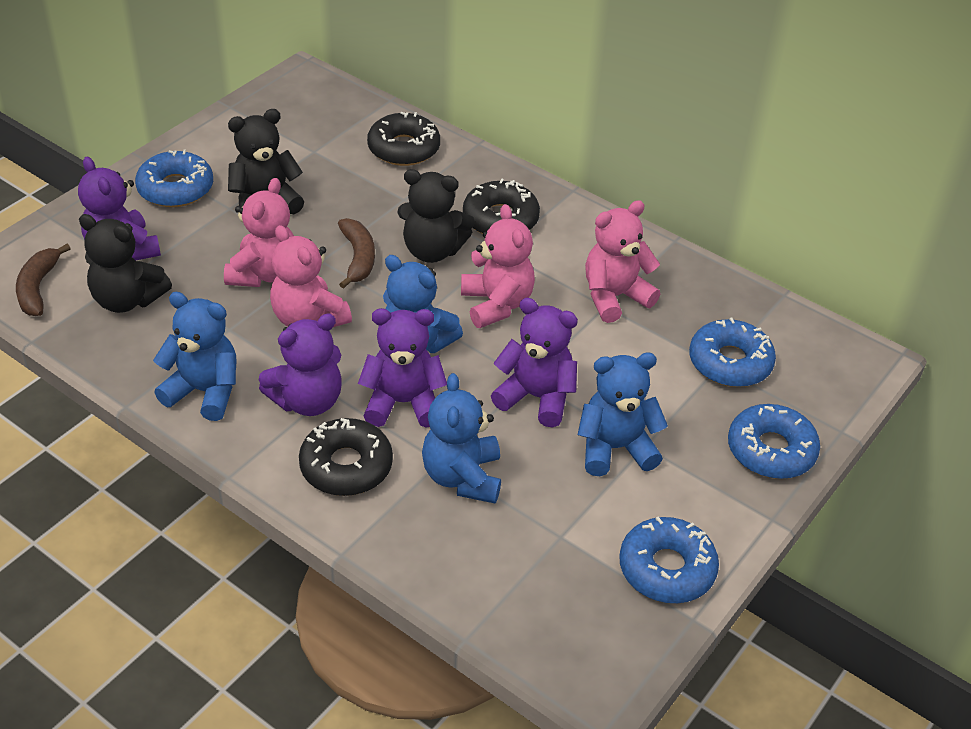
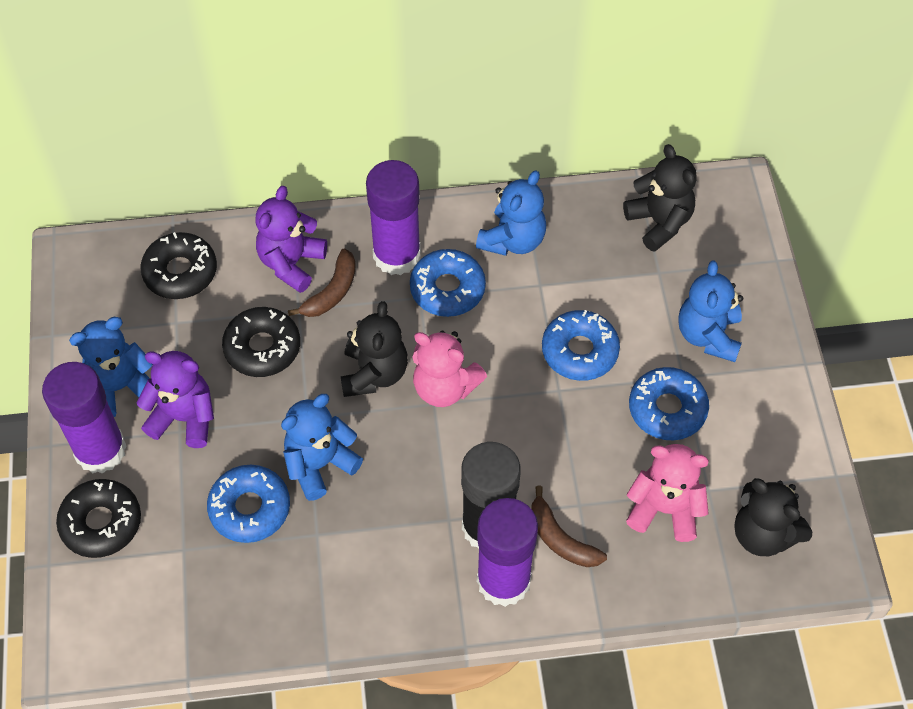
black glue stick: 0 -> 1
pink teddy bear: 4 -> 2
purple glue stick: 0 -> 3
purple teddy bear: 4 -> 2

